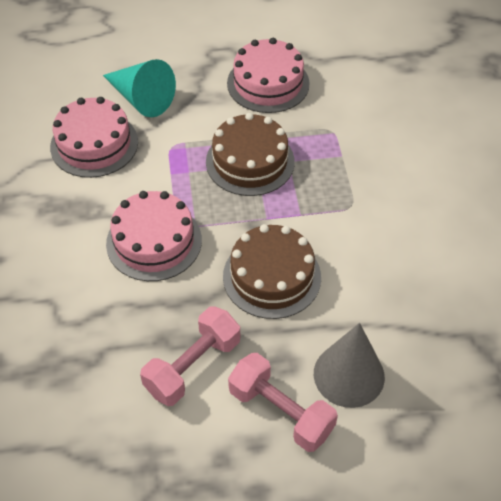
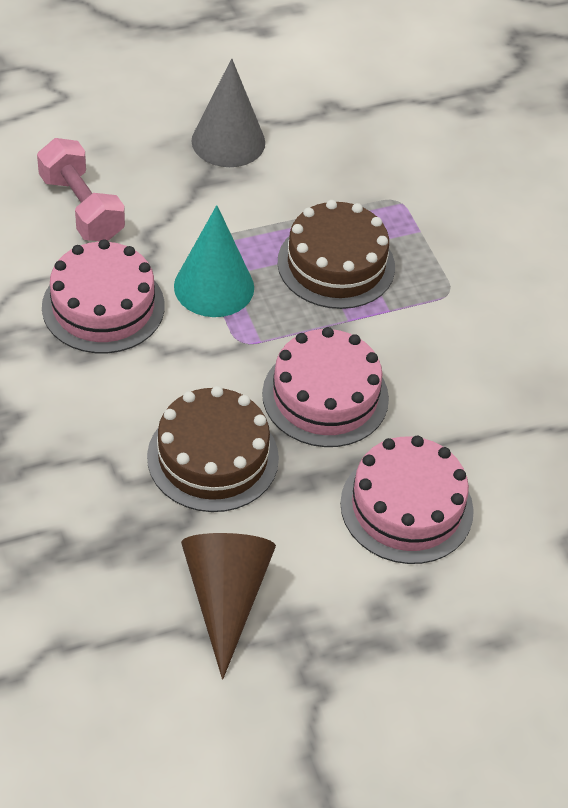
brown cone: 0 -> 1
pink dumbbell: 2 -> 1

